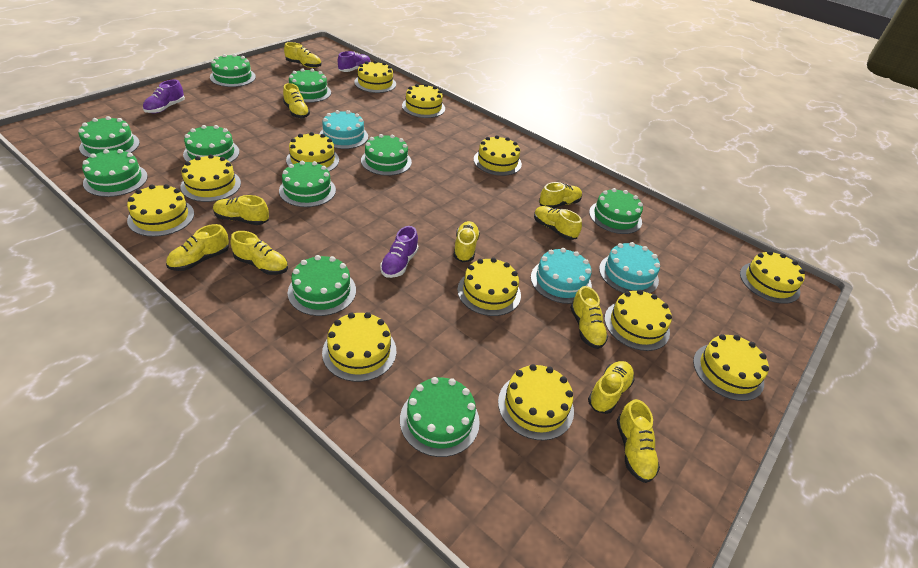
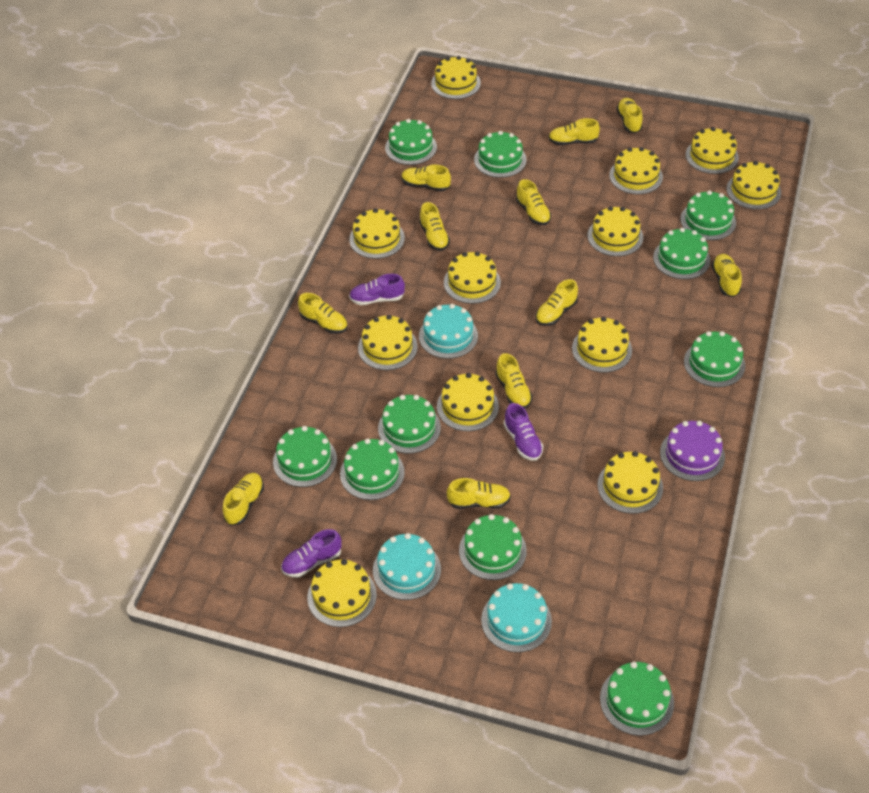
purple cake: 0 -> 1

